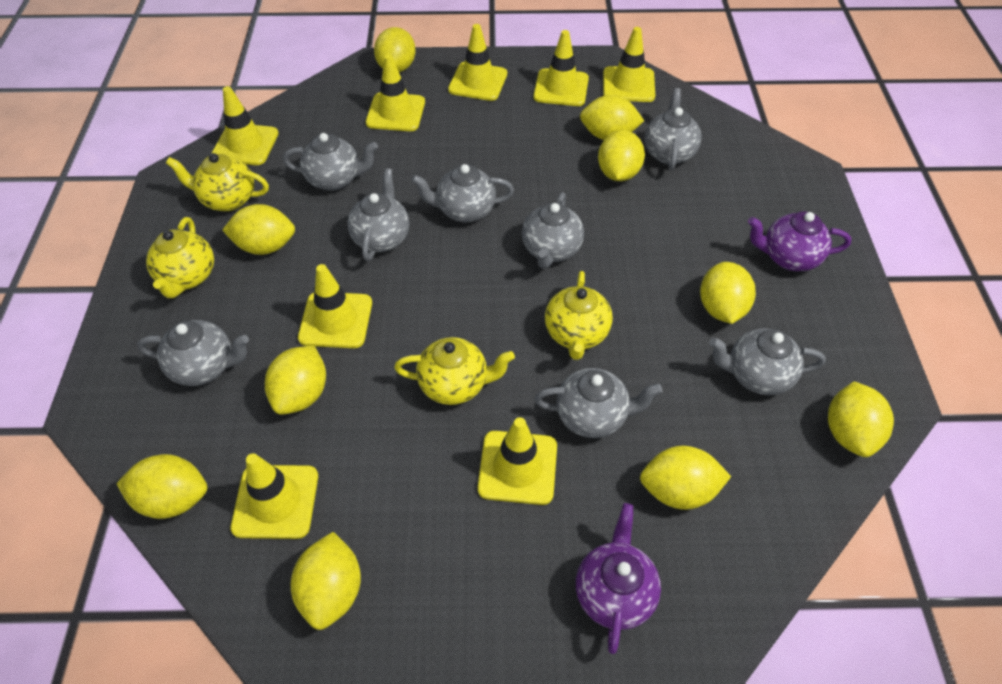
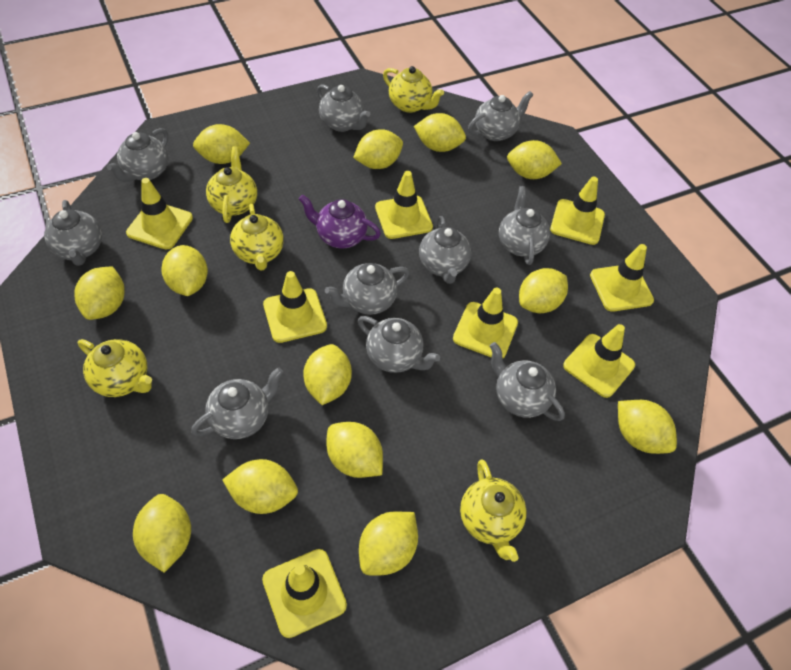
grey teapot: 8 -> 10
purple teapot: 2 -> 1
yellow lemon: 10 -> 13
yellow teapot: 4 -> 5

